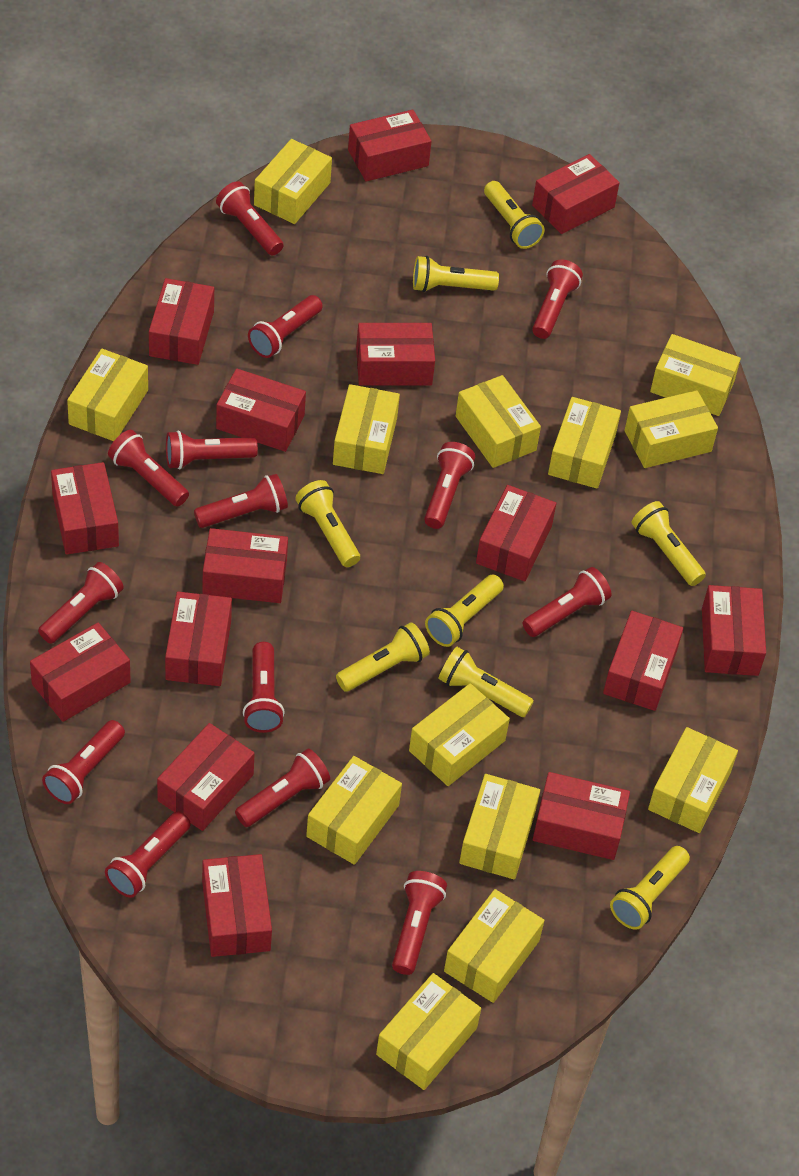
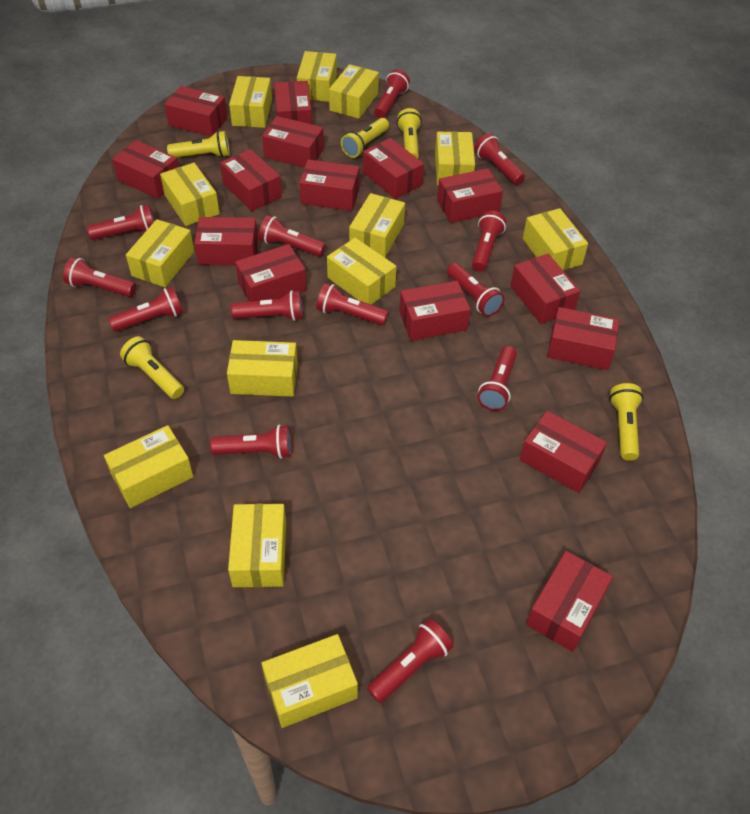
red flashlight: 14 -> 13
yellow flashlight: 8 -> 5

